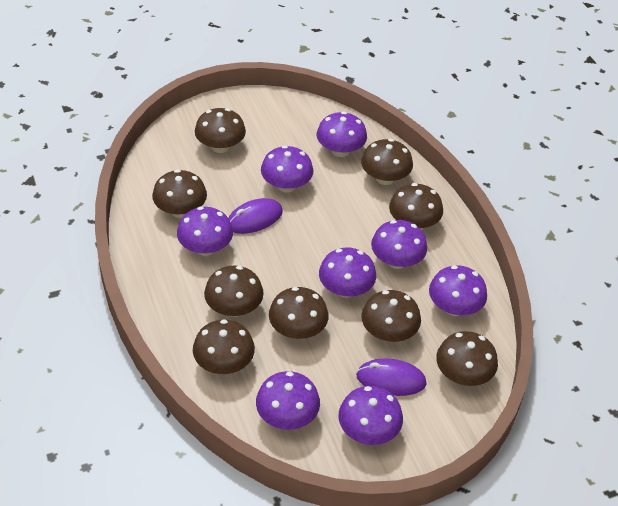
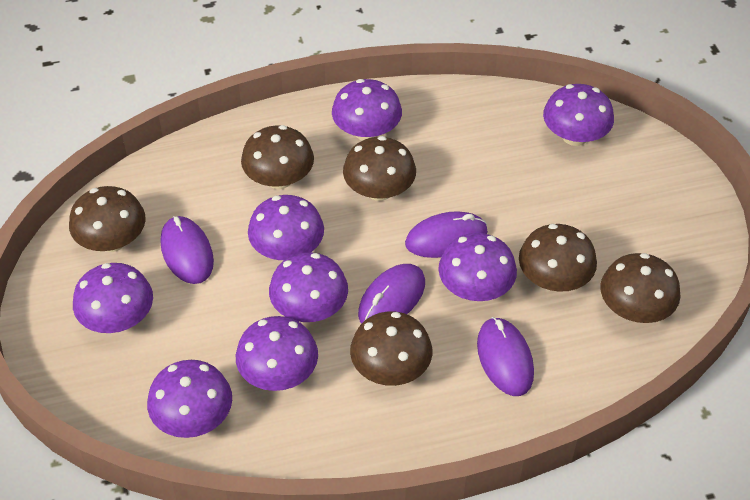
brown mushroom: 9 -> 6
purple mouse: 2 -> 4

